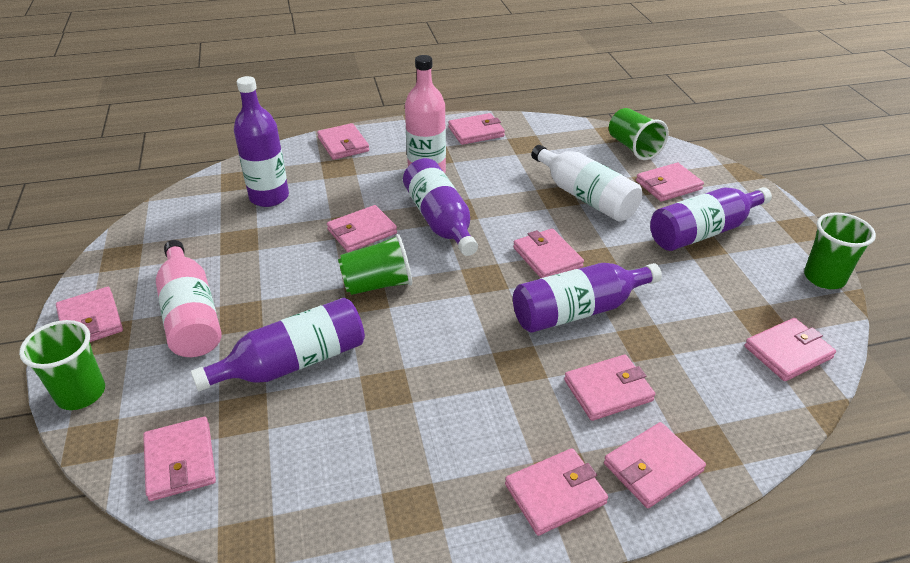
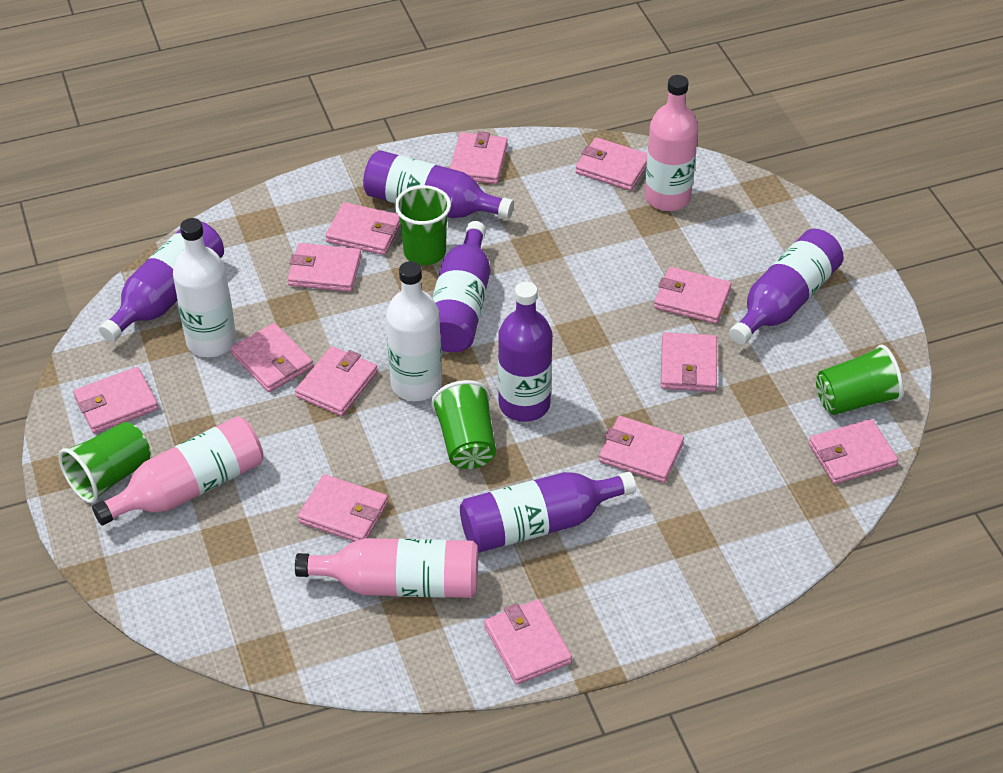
pink bottle: 2 -> 3
pink wallet: 11 -> 13
purple bottle: 5 -> 6
white bottle: 1 -> 2

